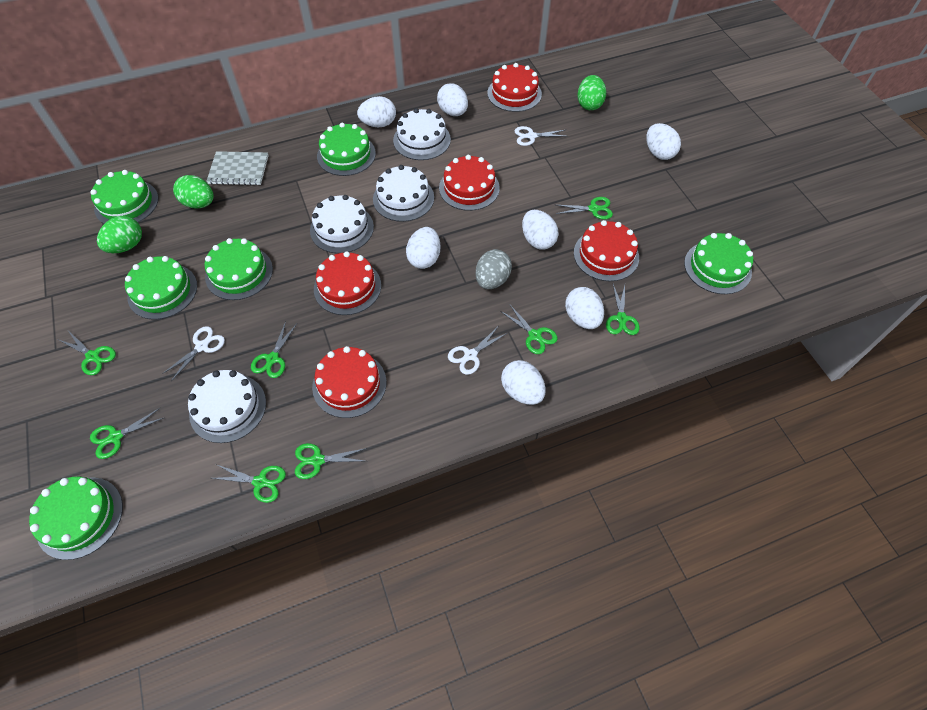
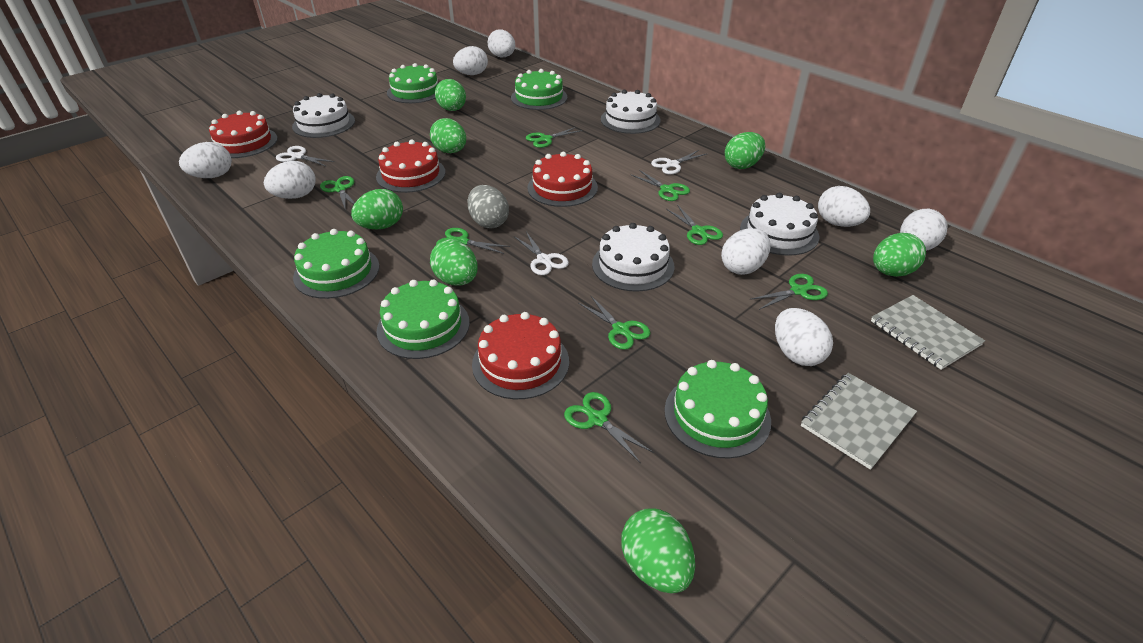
green cake: 6 -> 5
green egg: 3 -> 7
grey notebook: 1 -> 2
red cake: 5 -> 4
white egg: 7 -> 8

